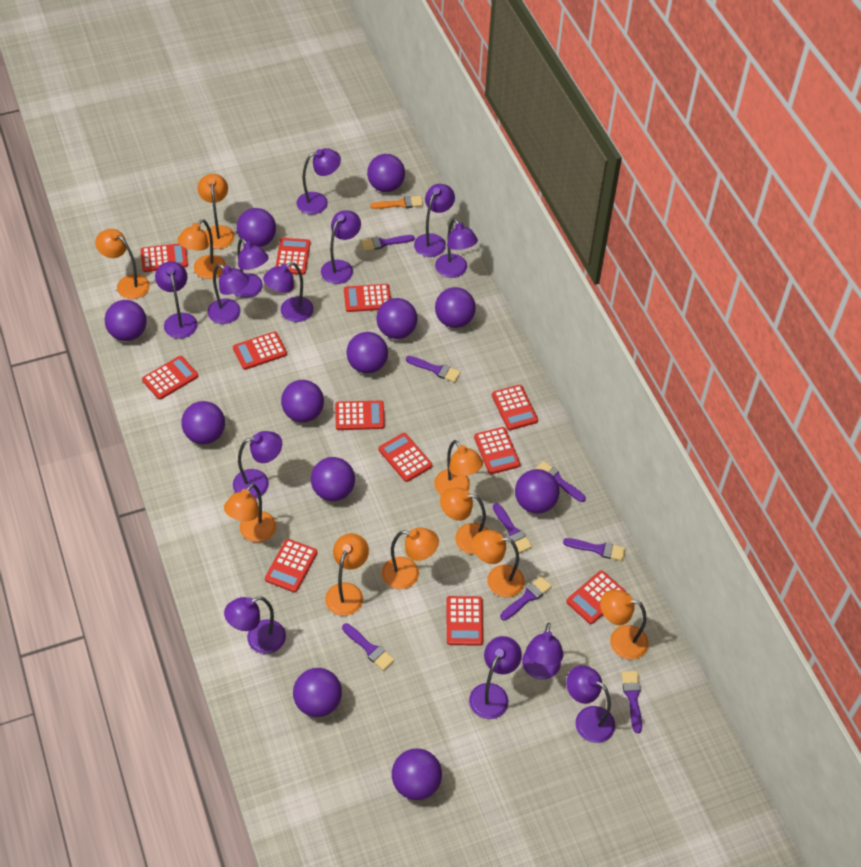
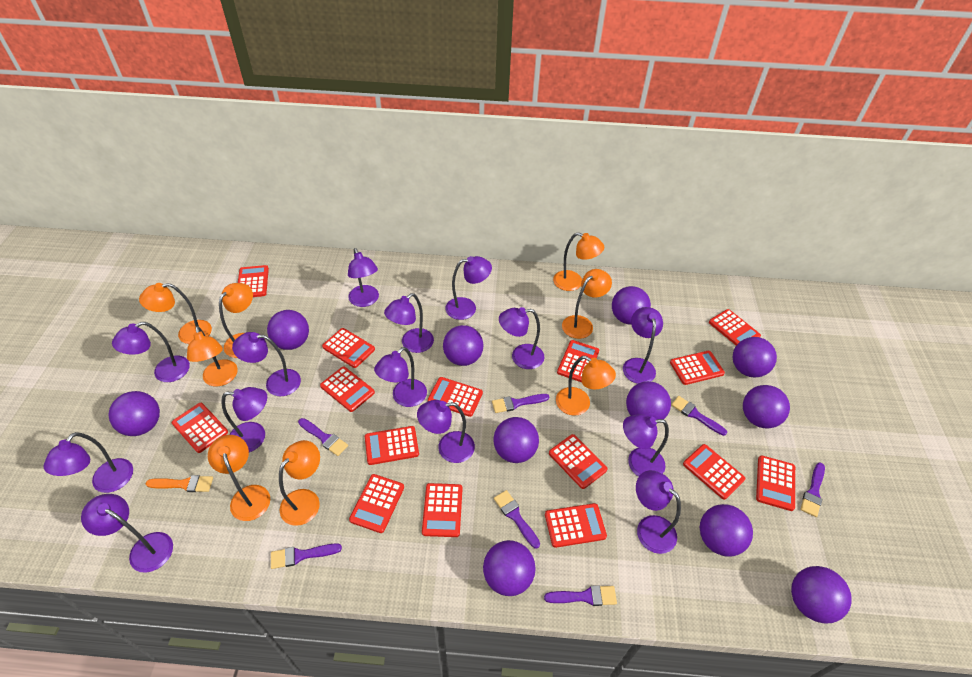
orange lamp: 10 -> 8
purple ball: 12 -> 11
purple brush: 8 -> 7
purple lamp: 13 -> 14
red calculator: 12 -> 15

